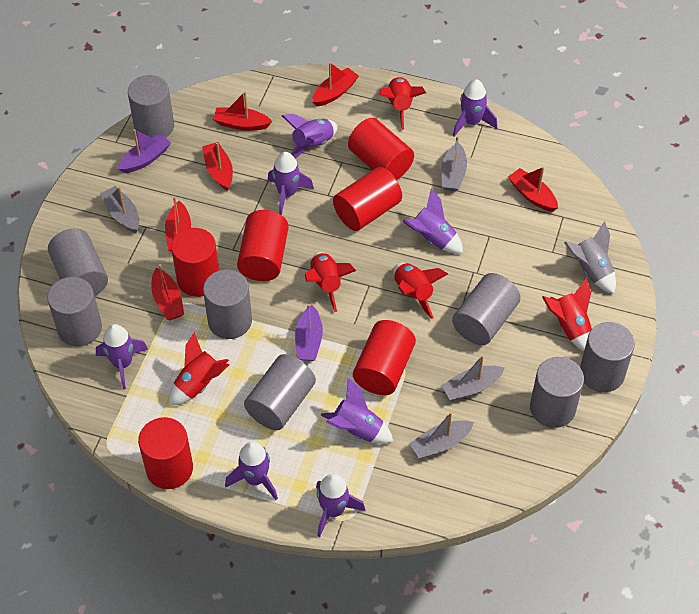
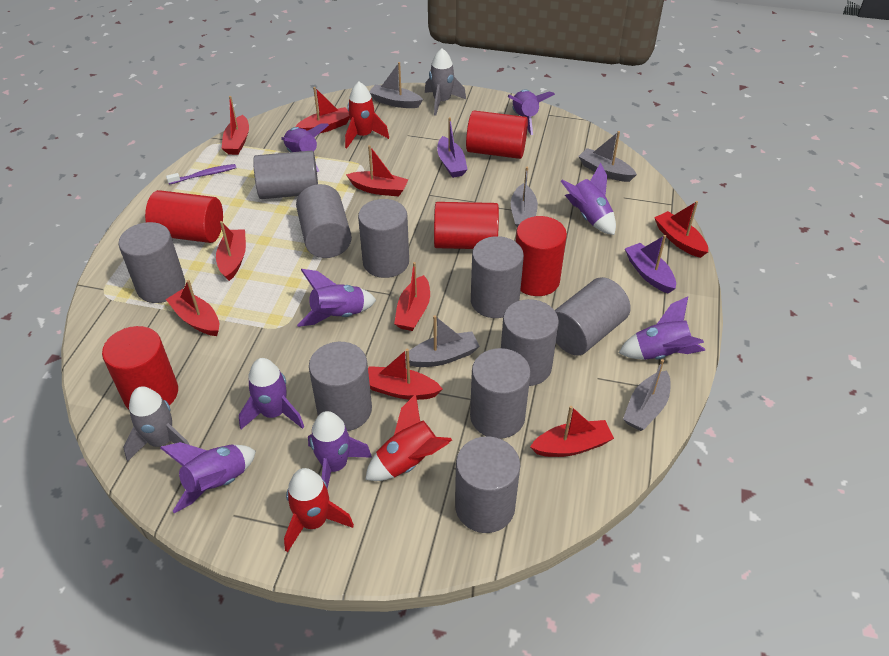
grey boat: 4 -> 5
grey cylinder: 8 -> 10
grey rocket: 1 -> 2
purple toothbrush: 0 -> 1
red boat: 6 -> 9
red cylinder: 6 -> 5
red rocket: 5 -> 3

